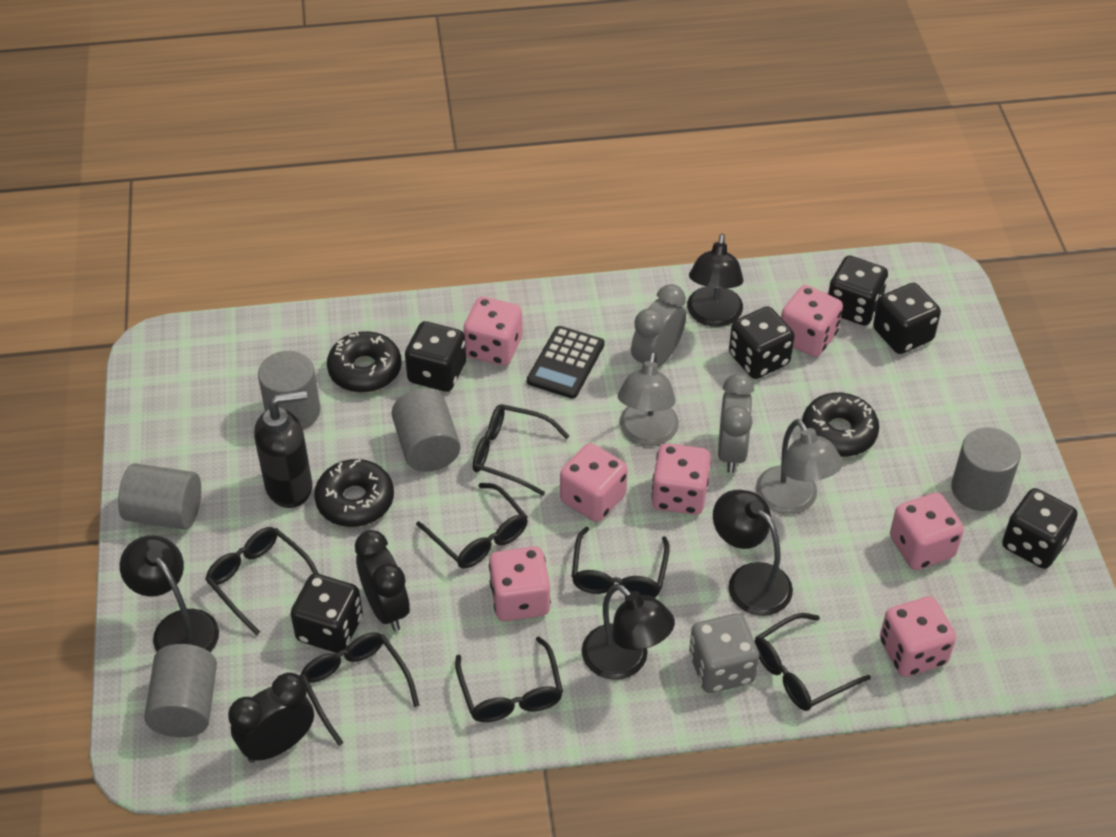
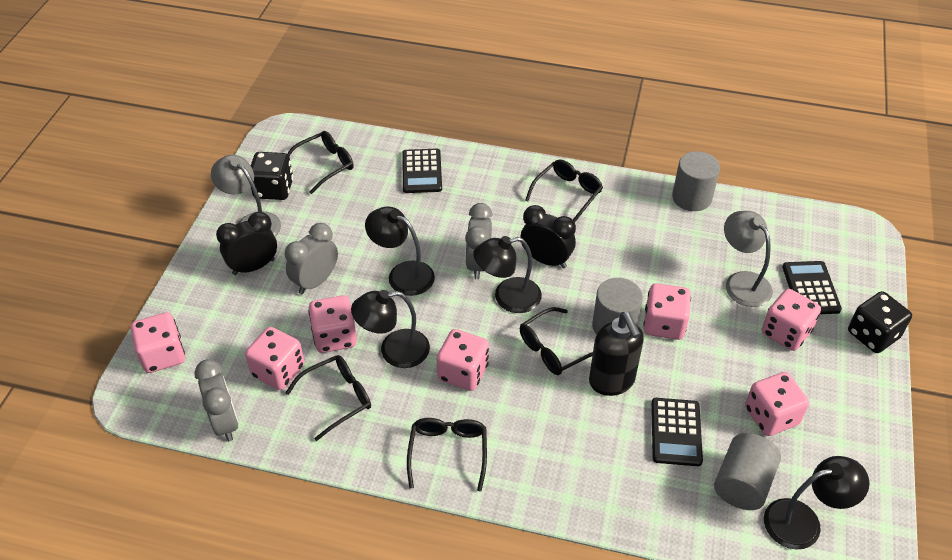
black calculator: 1 -> 3
black dice: 6 -> 2
black donut: 3 -> 0
black glasses: 7 -> 5
grey clock: 2 -> 3
grey cylinder: 5 -> 3
grey dice: 1 -> 0

